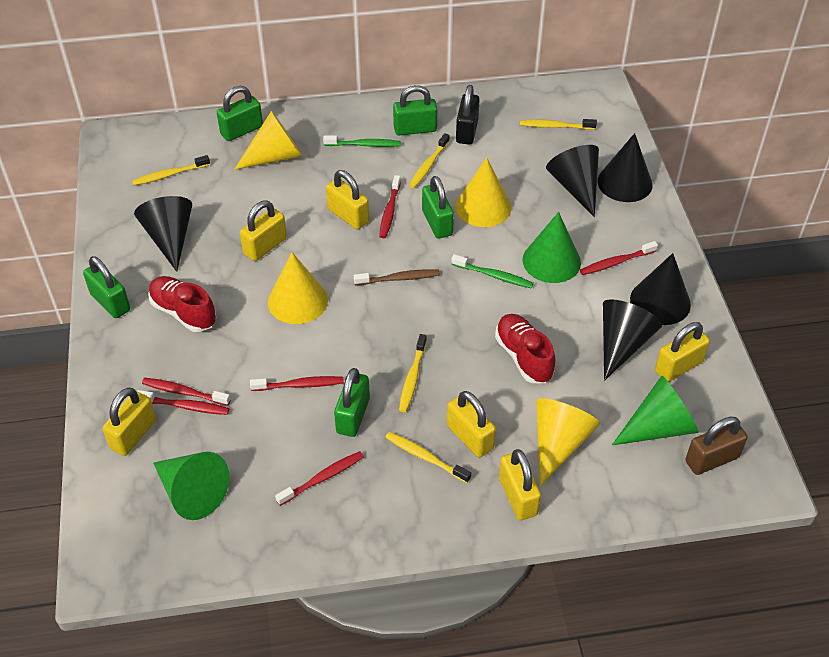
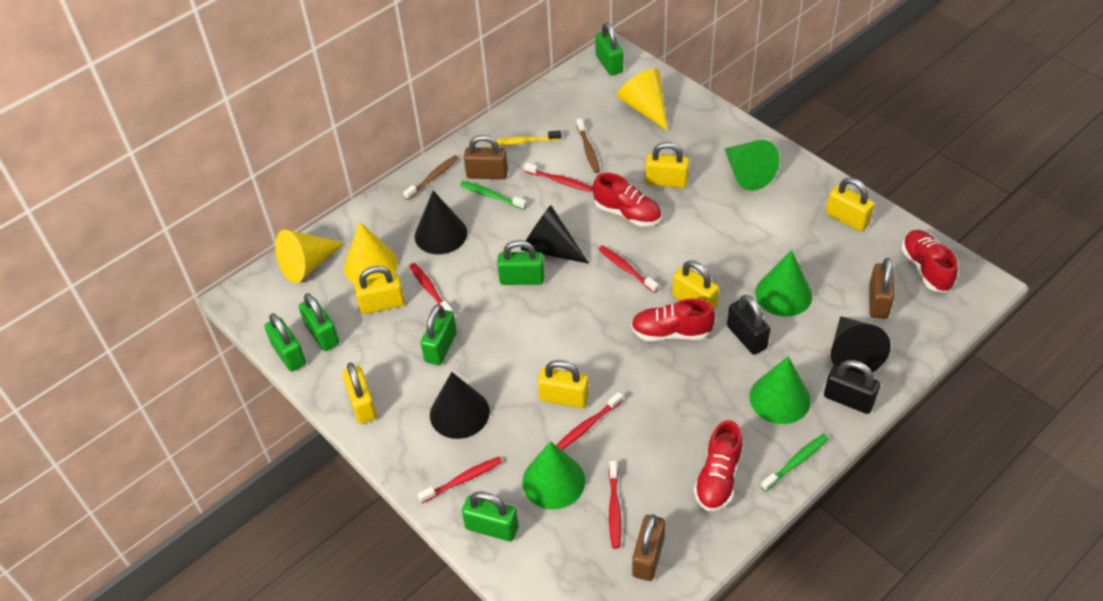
black cone: 5 -> 4
black padlock: 1 -> 2
brown padlock: 1 -> 3
brown toothbrush: 1 -> 2
green cone: 3 -> 4
green padlock: 5 -> 6
red shoe: 2 -> 4
yellow cone: 4 -> 3
yellow toothbrush: 5 -> 1

